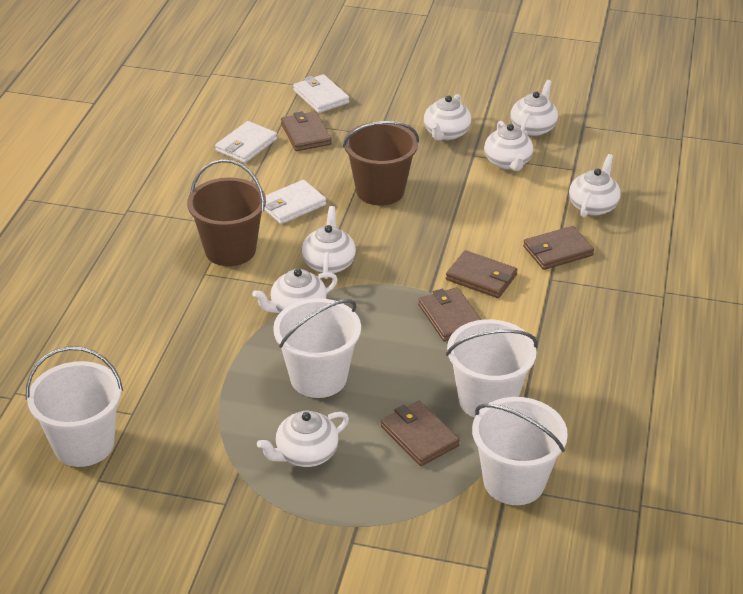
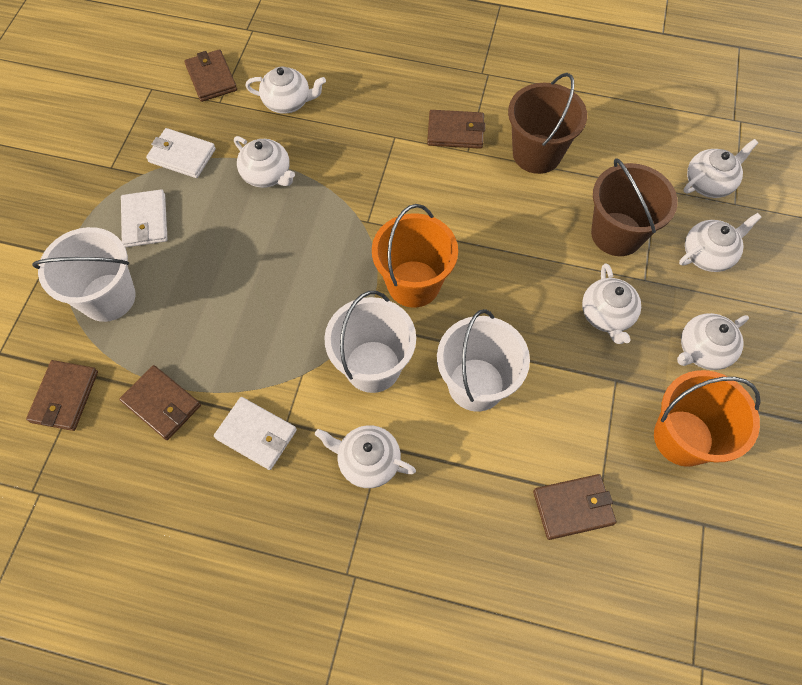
orange bucket: 0 -> 2
white bucket: 4 -> 3

